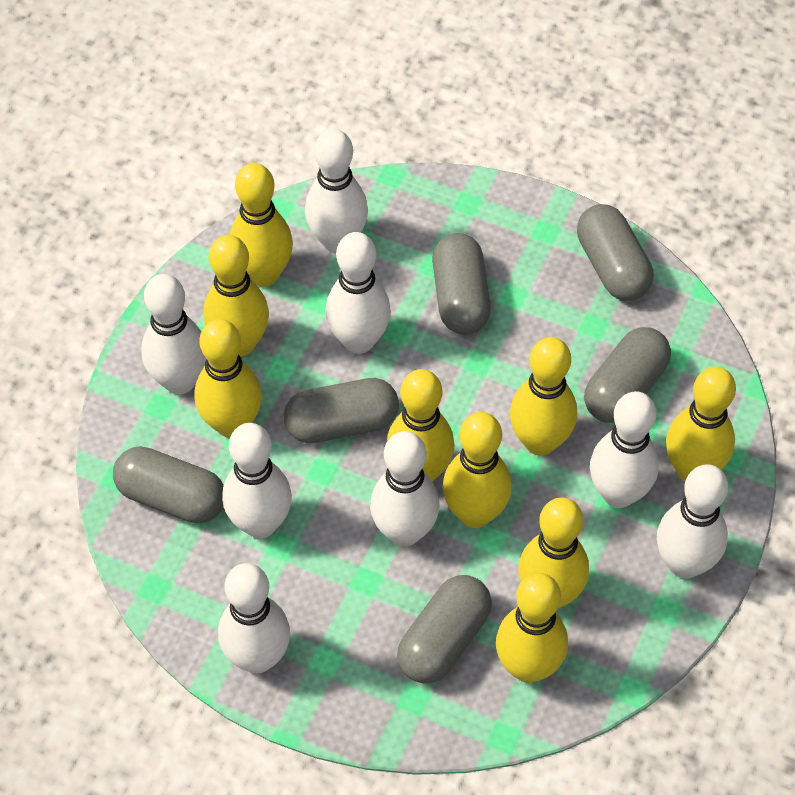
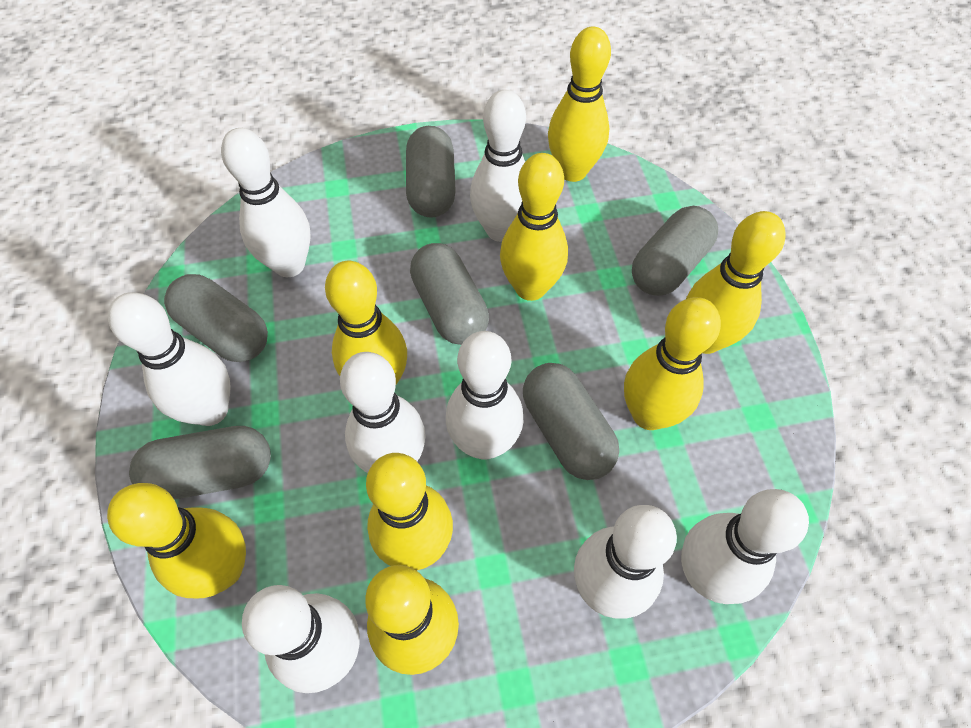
yellow bowling pin: 9 -> 8

